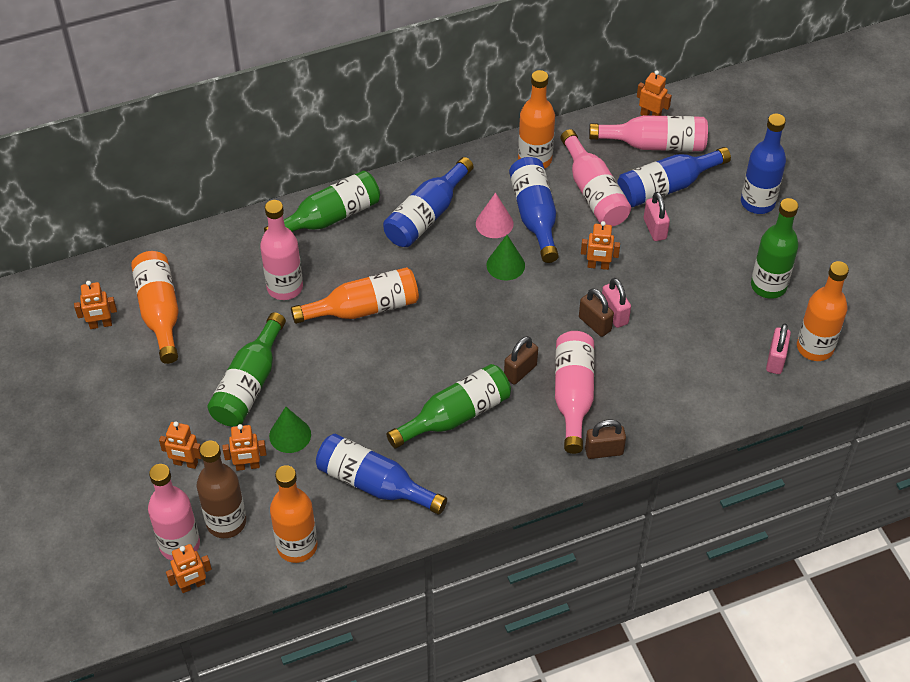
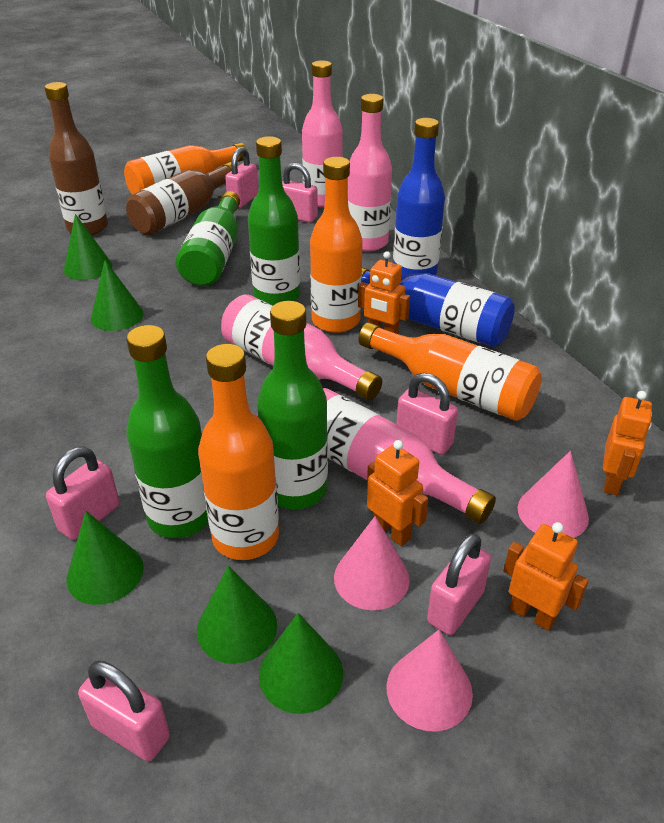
blue bottle: 5 -> 2
brown bottle: 1 -> 2
brown padlock: 3 -> 0
green cone: 2 -> 5
orange bottle: 5 -> 4
orange robot: 6 -> 4
pink bottle: 5 -> 4
pink cone: 1 -> 3
pink padlock: 3 -> 6

